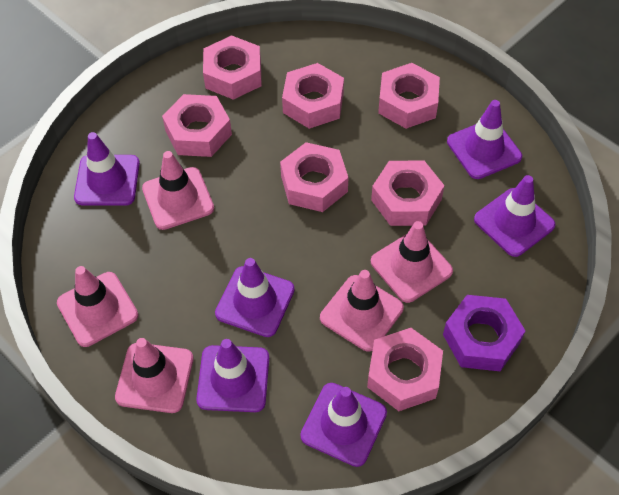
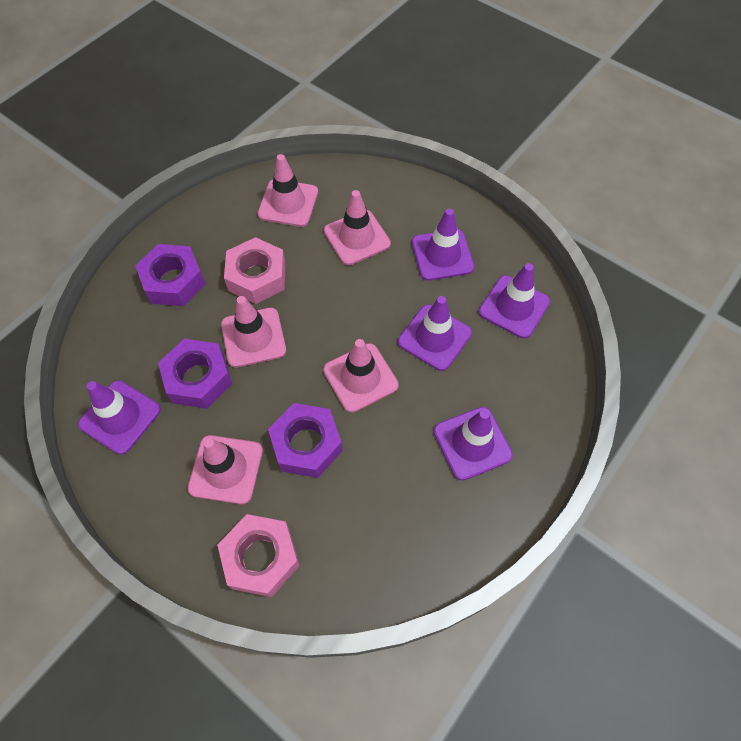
pink nut: 7 -> 2
purple nut: 1 -> 3
purple traffic cone: 6 -> 5

